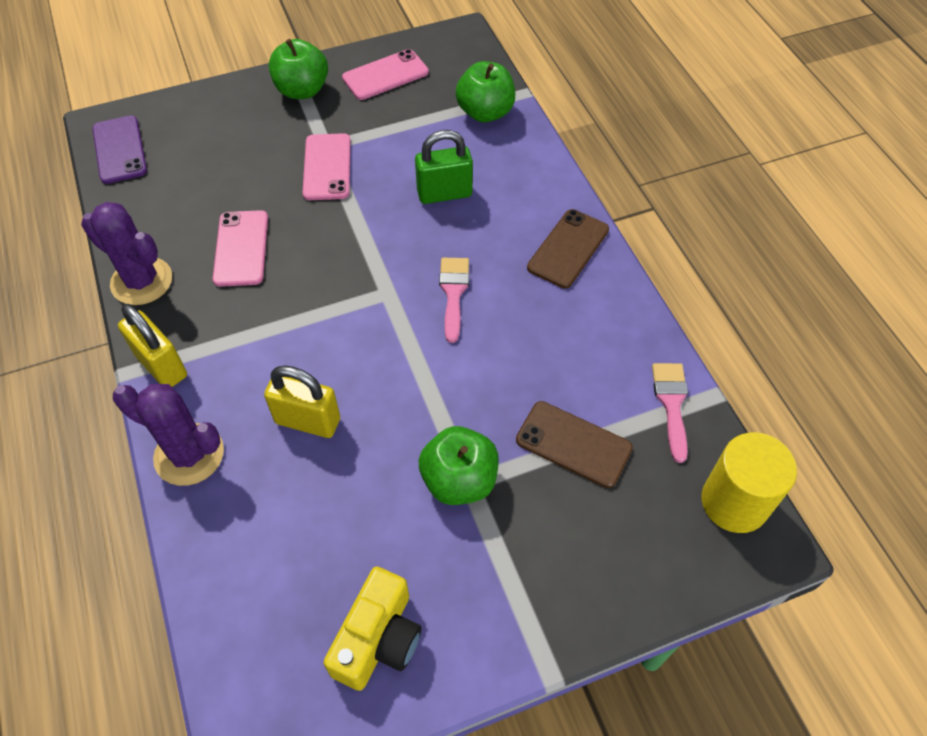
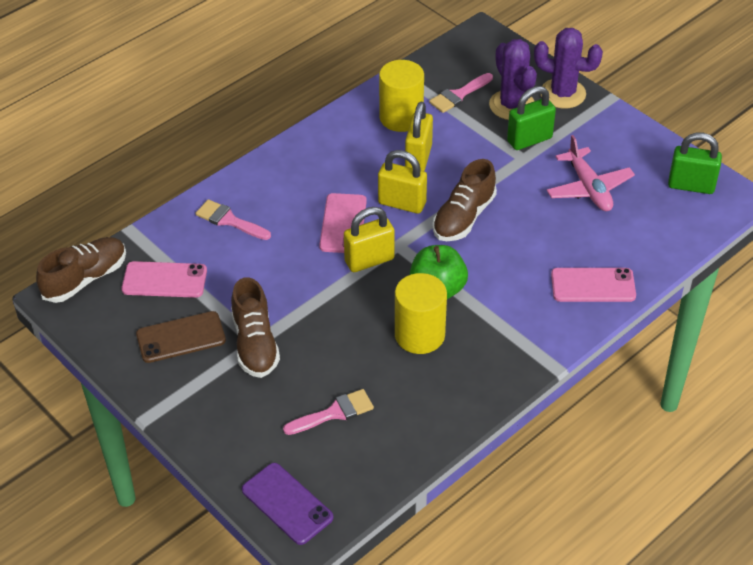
brown phone: 2 -> 1
brown shoe: 0 -> 3
green apple: 3 -> 1
green padlock: 1 -> 2
pink brush: 2 -> 3
pink plane: 0 -> 1
yellow camera: 1 -> 0
yellow cylinder: 1 -> 2
yellow padlock: 2 -> 3

